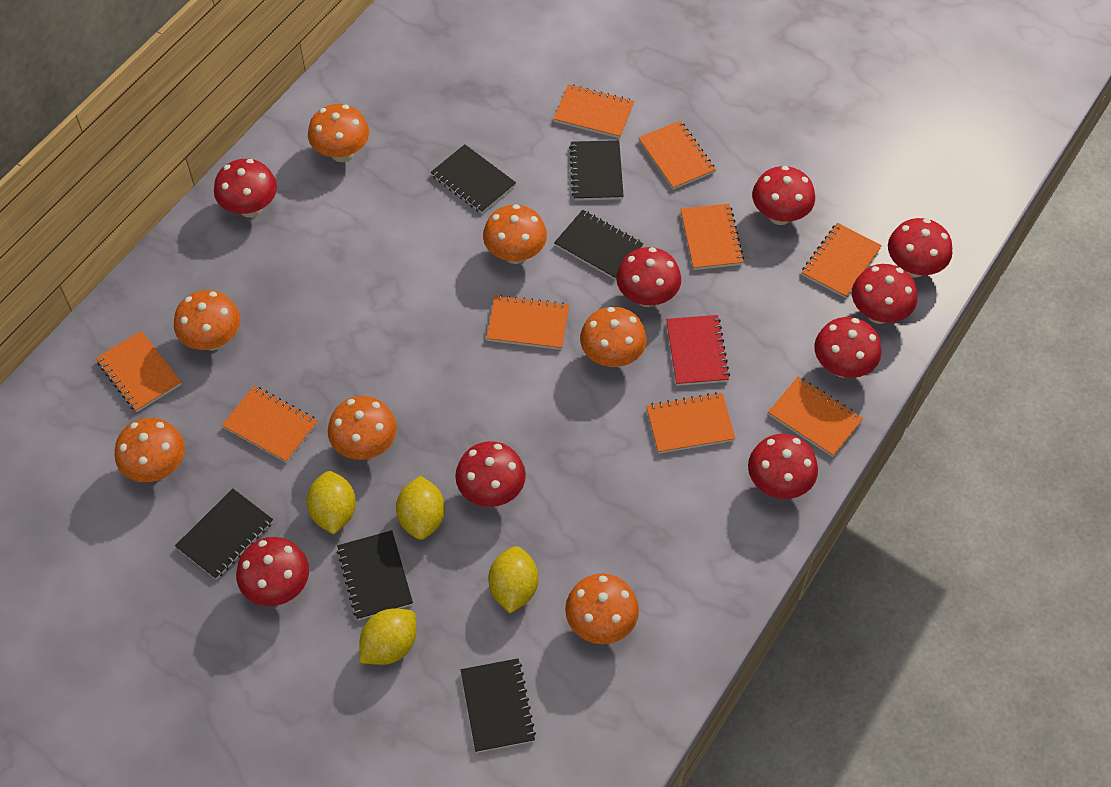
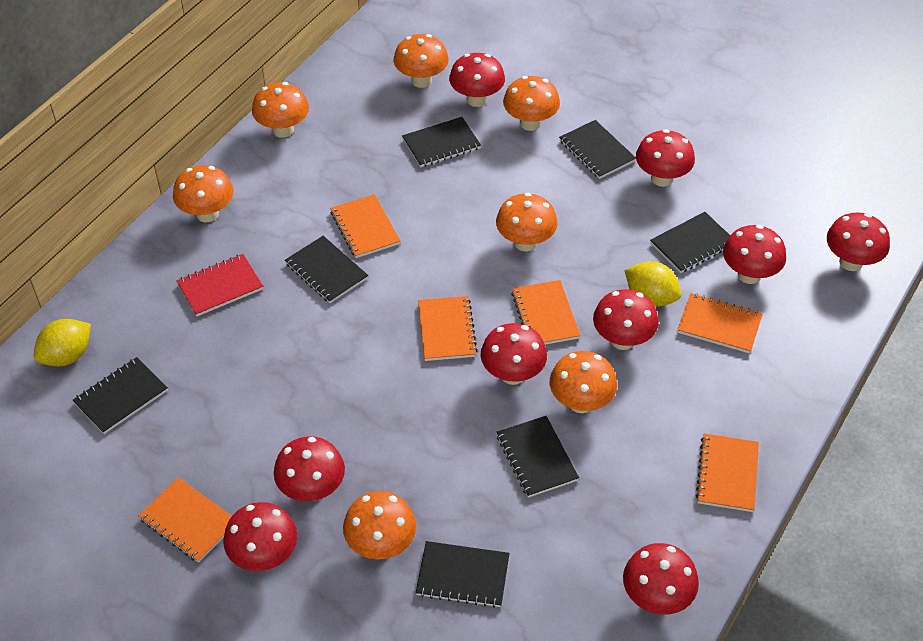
black notebook: 6 -> 7
orange notebook: 9 -> 6
yellow lemon: 4 -> 2

